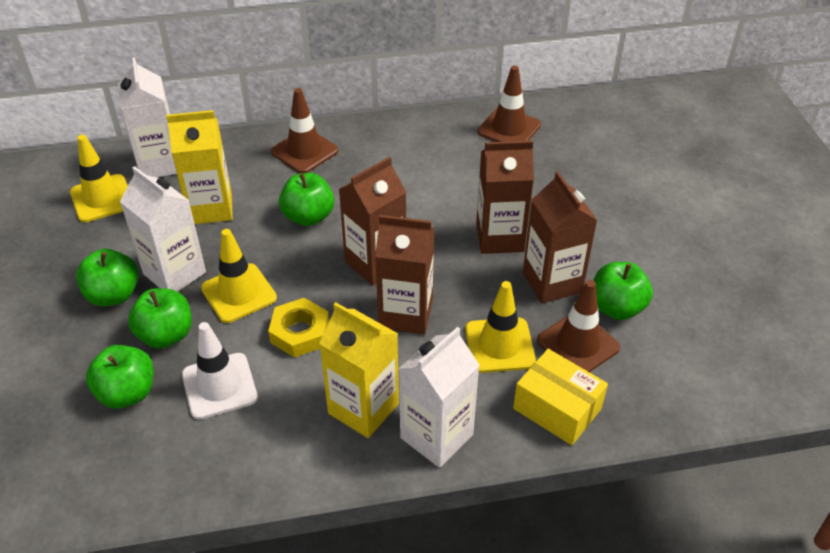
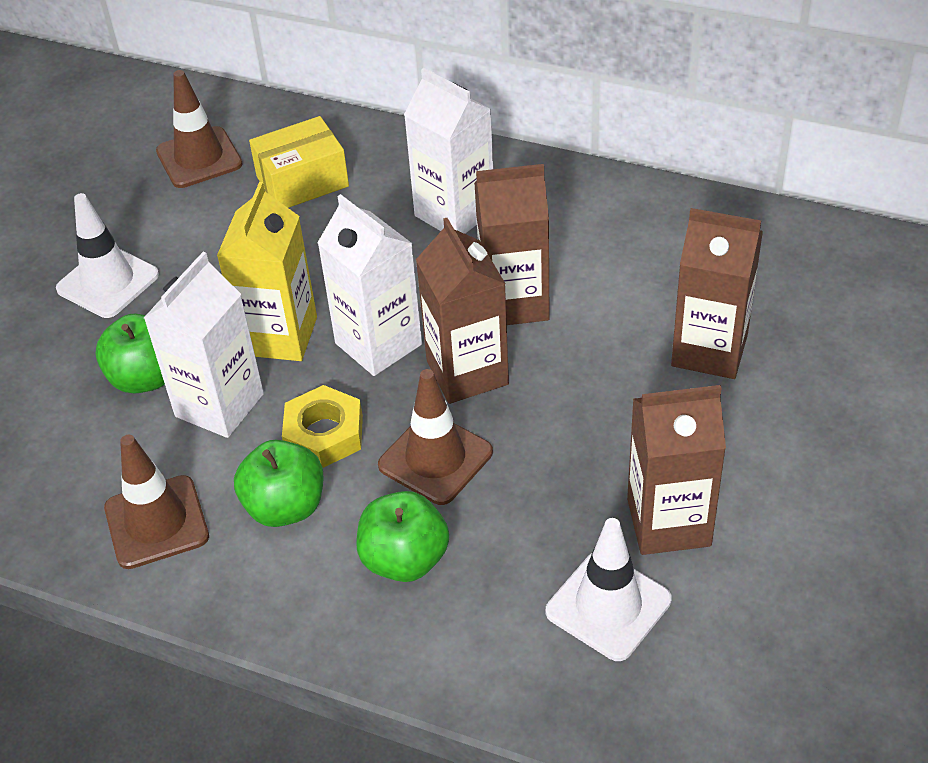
green apple: 5 -> 3
white traffic cone: 1 -> 2
yellow carton: 2 -> 1
yellow traffic cone: 3 -> 0

